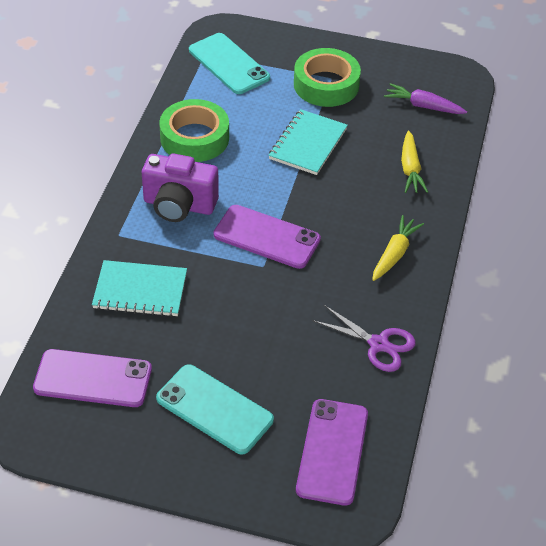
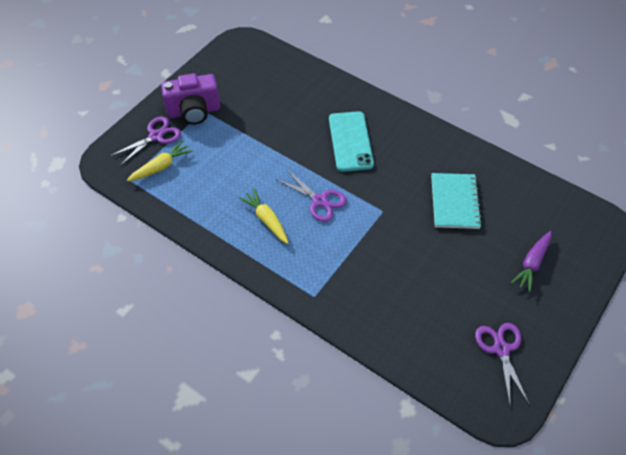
green tape: 2 -> 0
purple phone: 3 -> 0
purple scissors: 1 -> 3
turquoise notebook: 2 -> 1
turquoise phone: 2 -> 1

